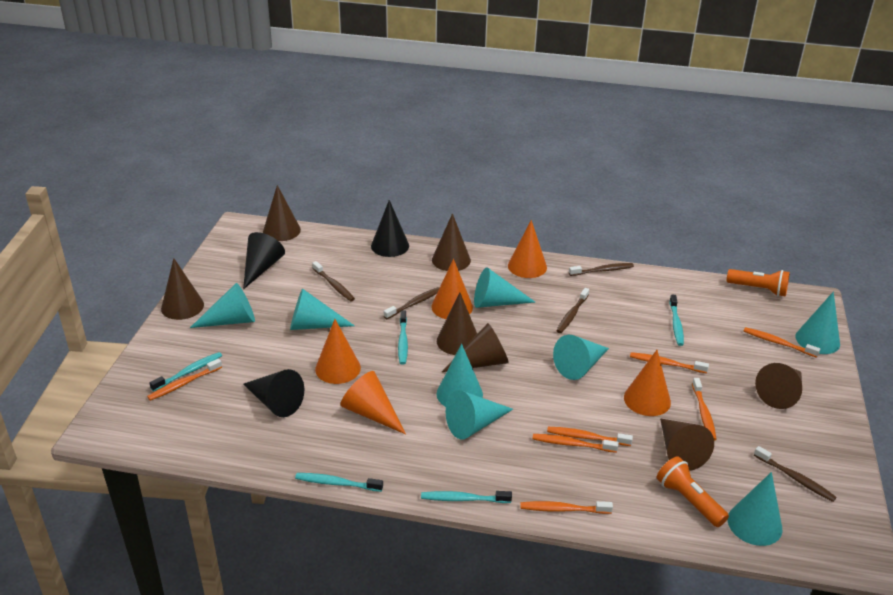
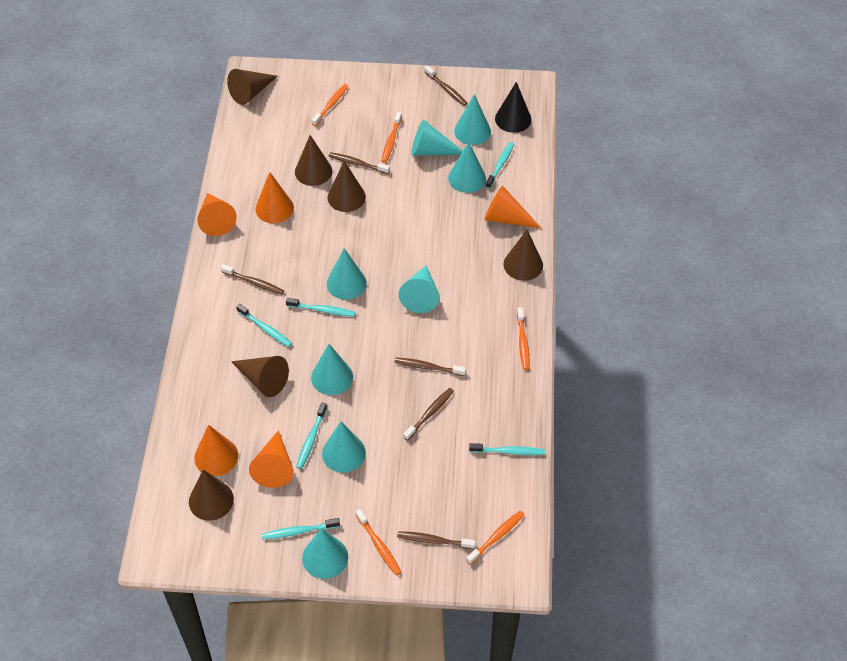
black cone: 3 -> 1
brown cone: 7 -> 6
brown toothbrush: 5 -> 6
orange flashlight: 2 -> 0
orange toothbrush: 7 -> 5
turquoise toothbrush: 5 -> 6

